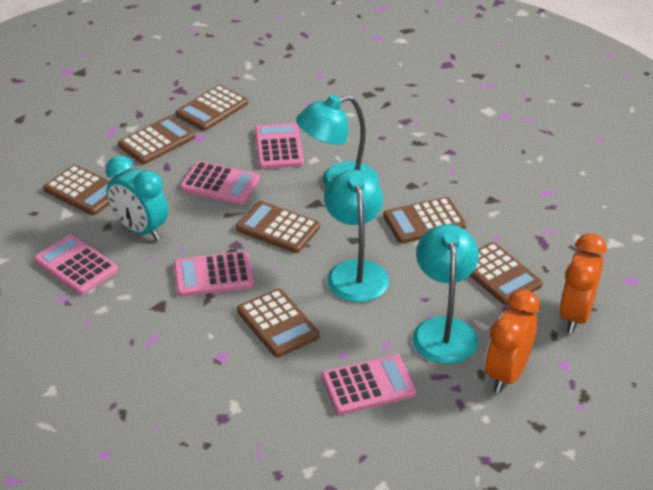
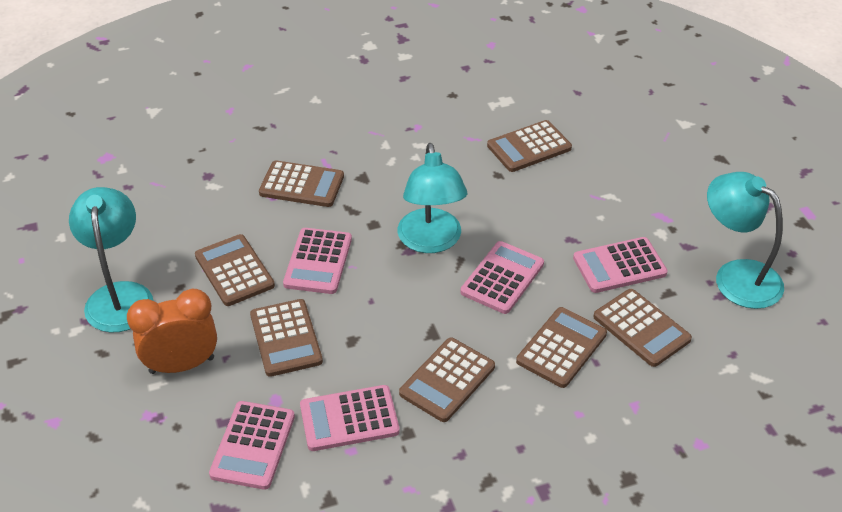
orange clock: 2 -> 1
turquoise clock: 1 -> 0

